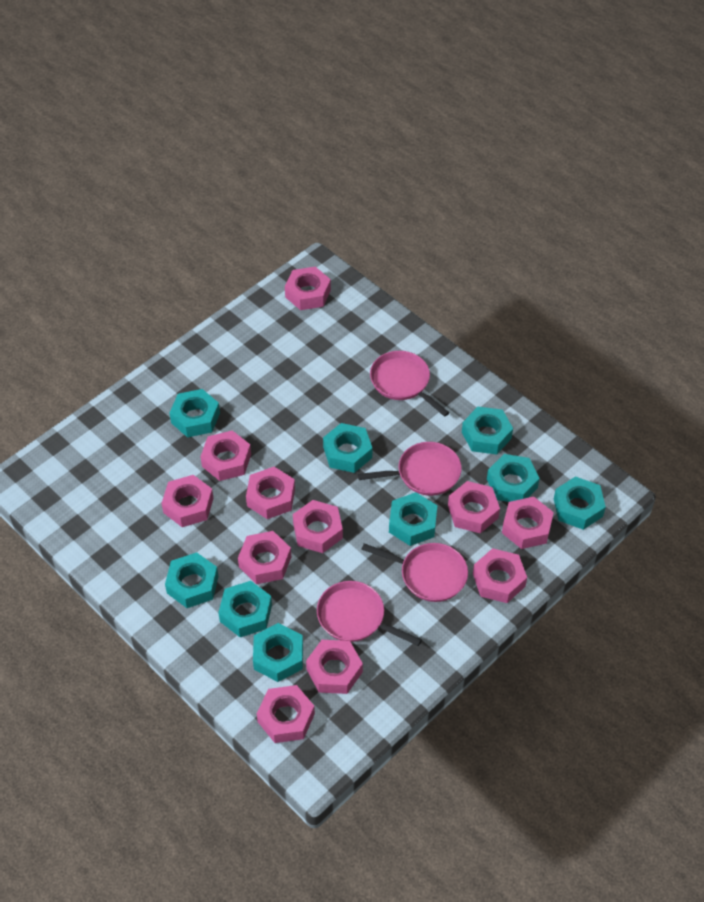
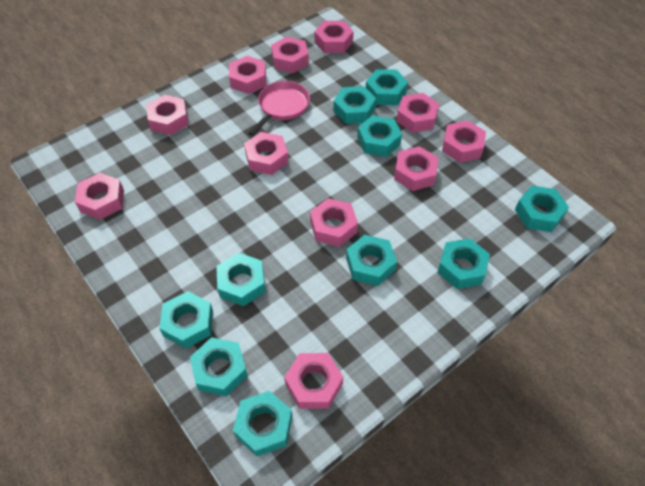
pink pan: 4 -> 1
turquoise nut: 9 -> 10

